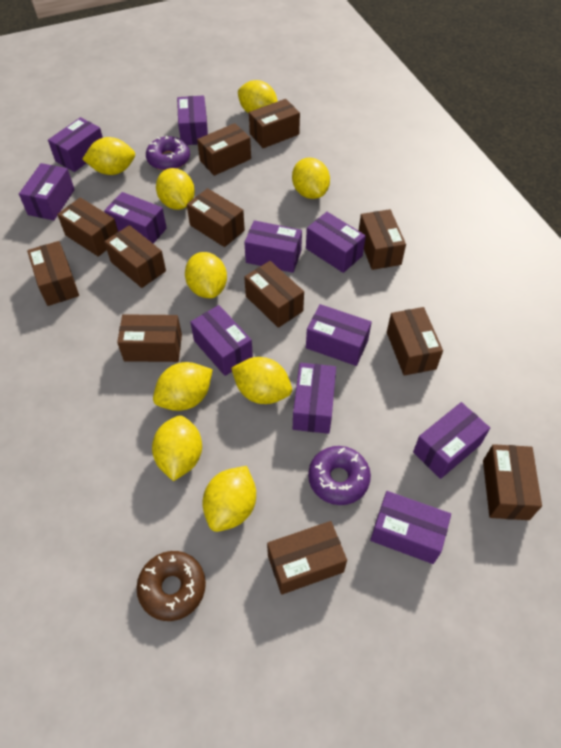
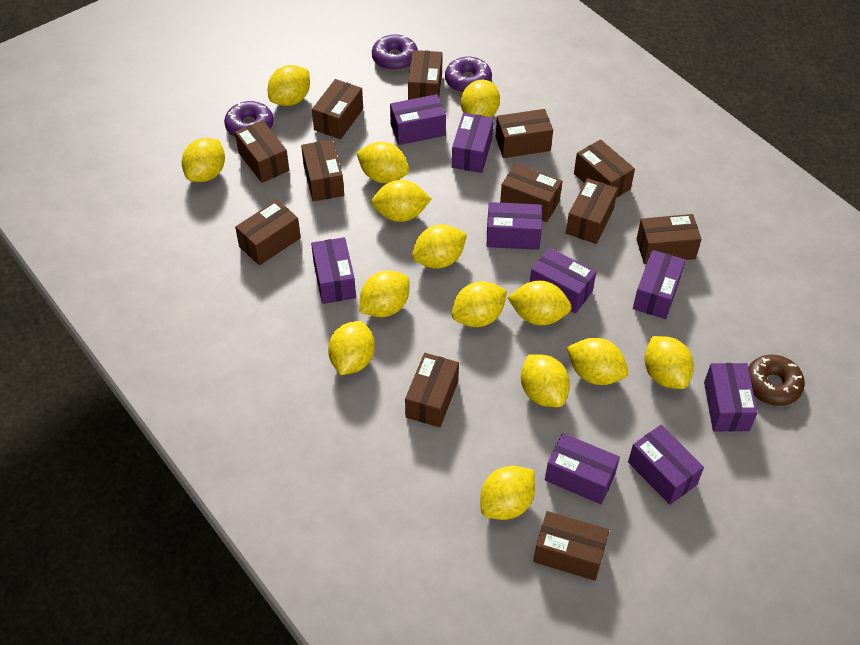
purple box: 11 -> 9
purple donut: 2 -> 3
yellow lemon: 9 -> 14

